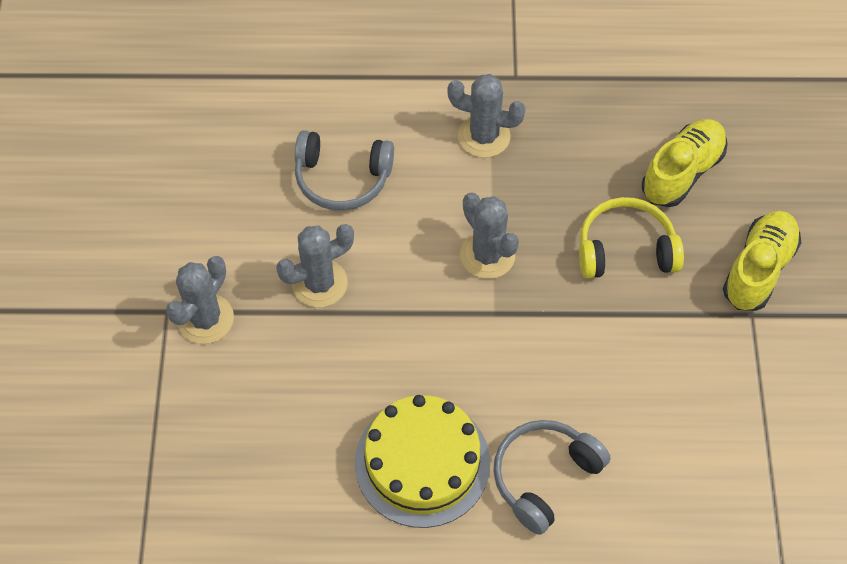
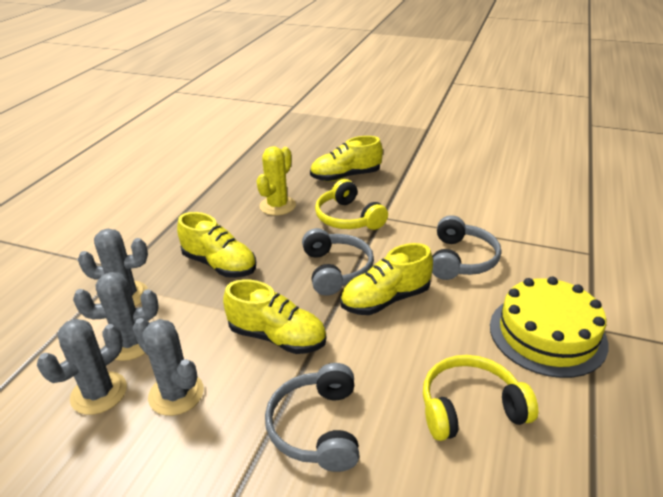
grey headphones: 2 -> 3
yellow cactus: 0 -> 1
yellow headphones: 1 -> 2
yellow shoe: 2 -> 4

